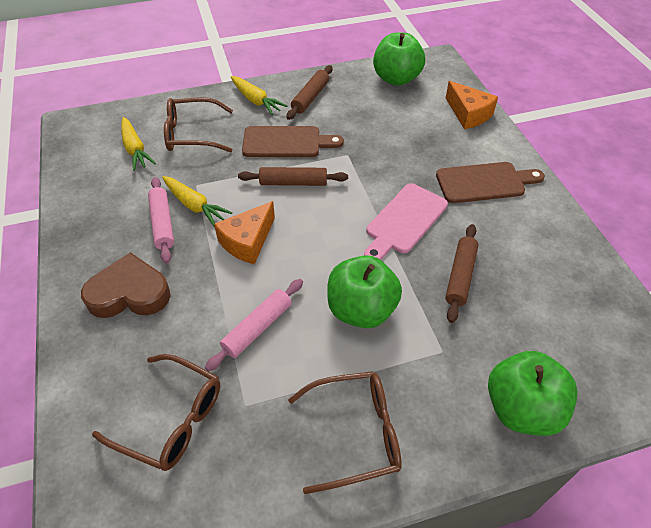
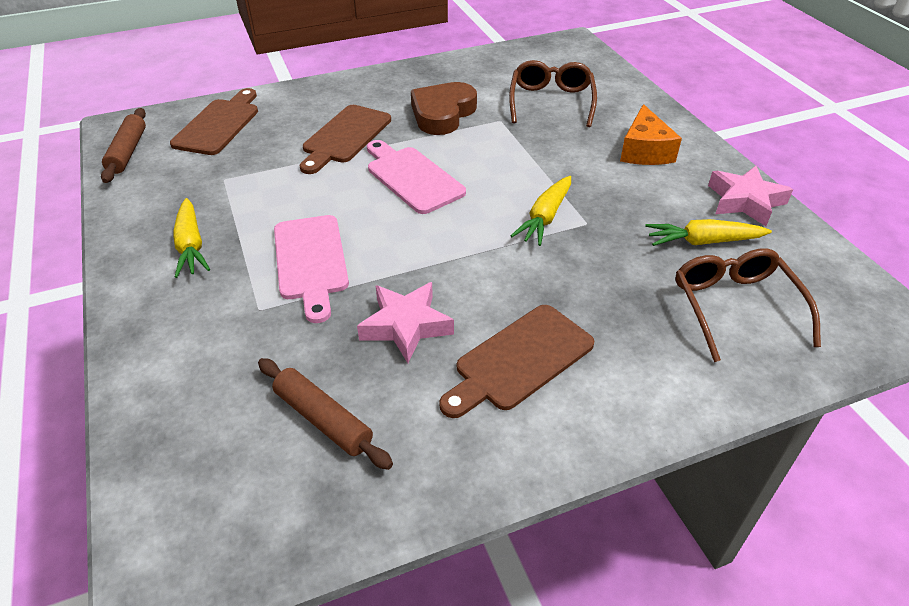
brown cutting board: 2 -> 3
brown glasses: 3 -> 2
brown rolling pin: 3 -> 2
green apple: 3 -> 0
orange cheese: 2 -> 1
pink cutting board: 1 -> 2
pink rolling pin: 2 -> 0
pink star: 0 -> 2

